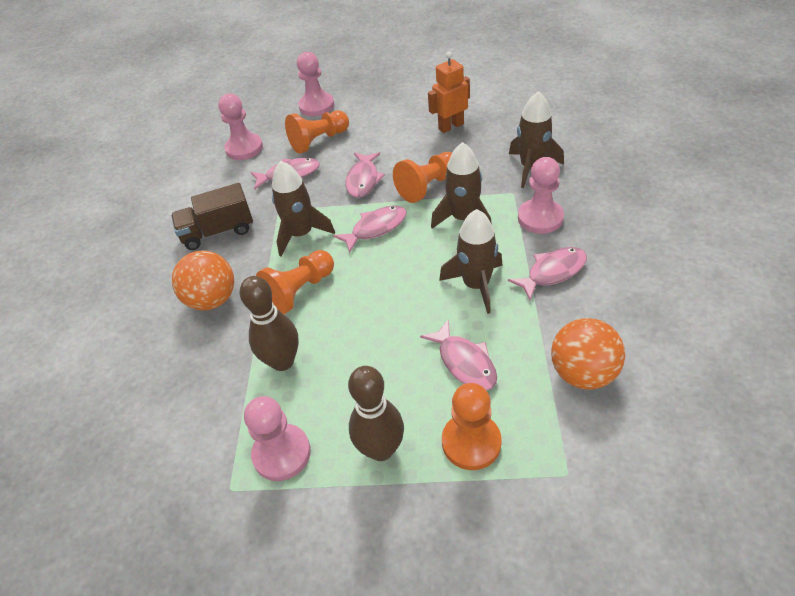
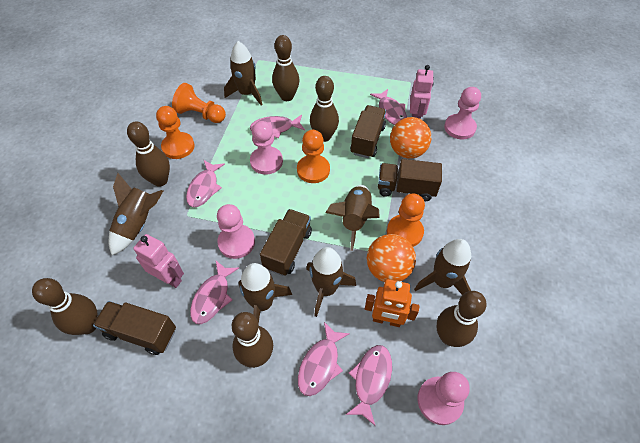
brown bowling pin: 2 -> 6
brown rocket: 4 -> 6
brown truck: 1 -> 4
pink fish: 5 -> 6
pink robot: 0 -> 2

